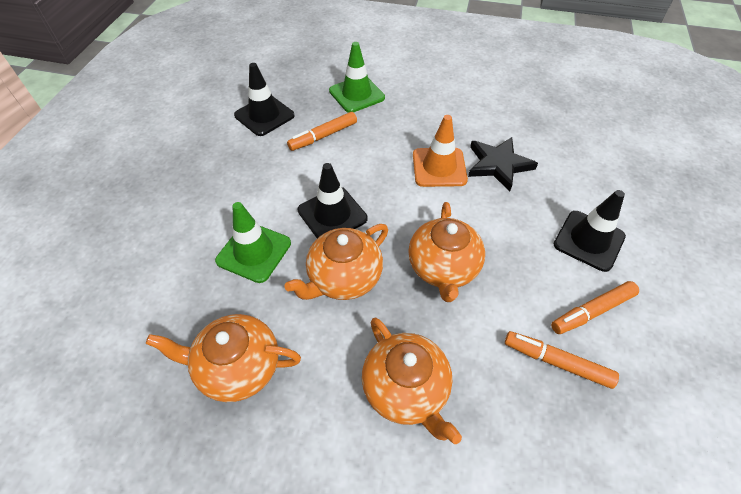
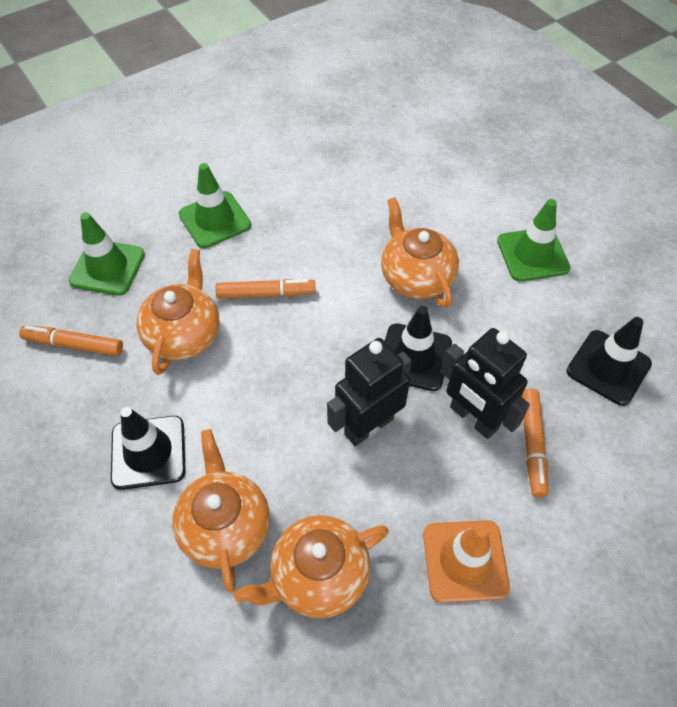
black robot: 0 -> 2
black star: 1 -> 0
green traffic cone: 2 -> 3

